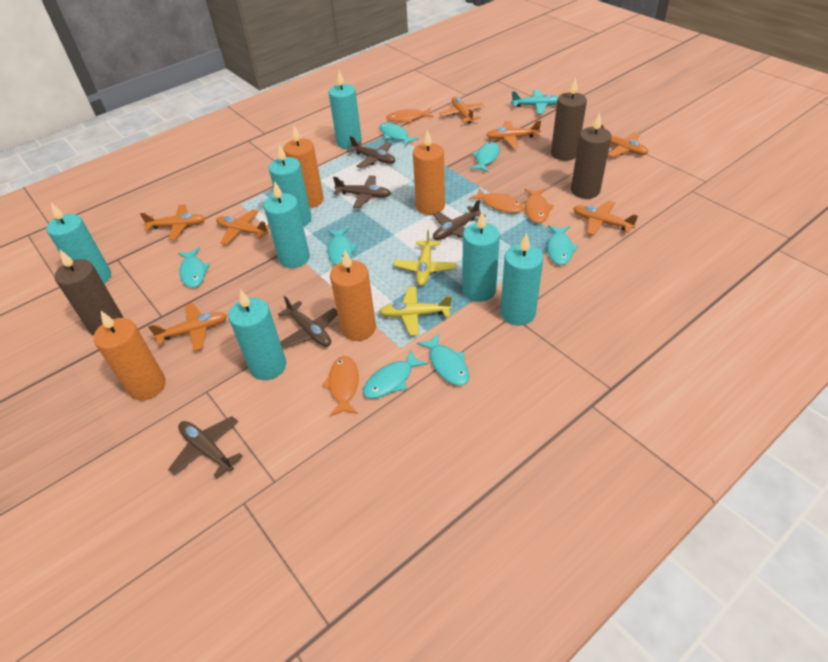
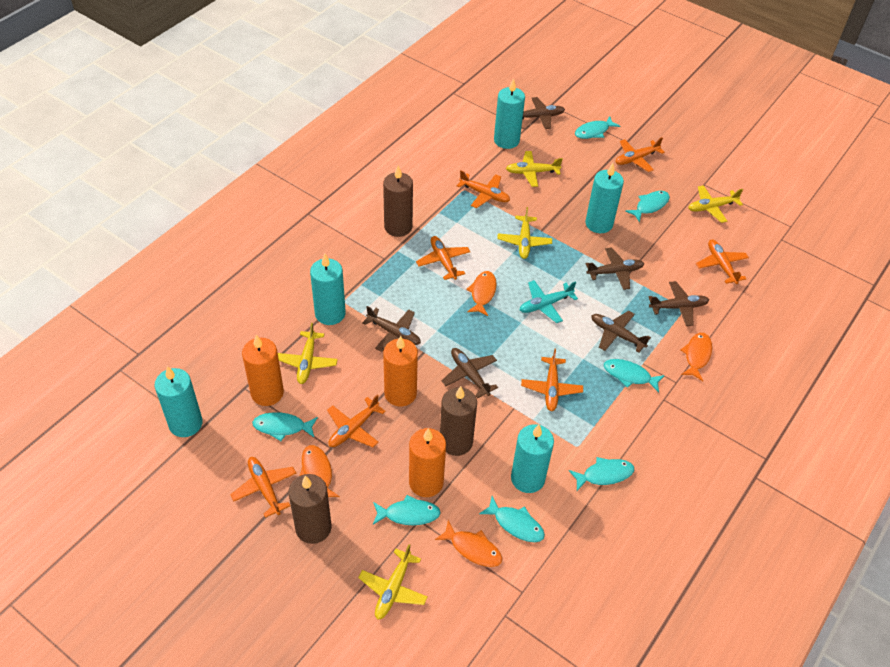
brown plane: 5 -> 6
orange candle: 4 -> 3
turquoise candle: 7 -> 5
yellow plane: 2 -> 5

